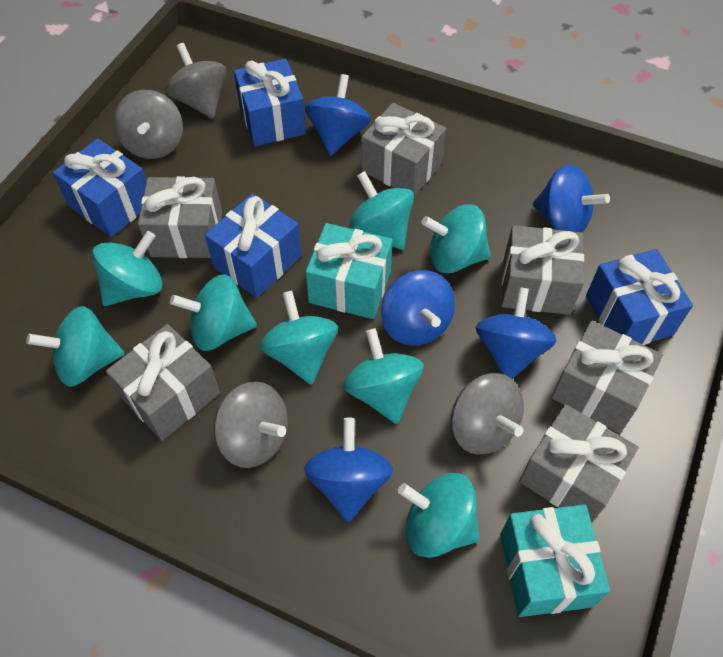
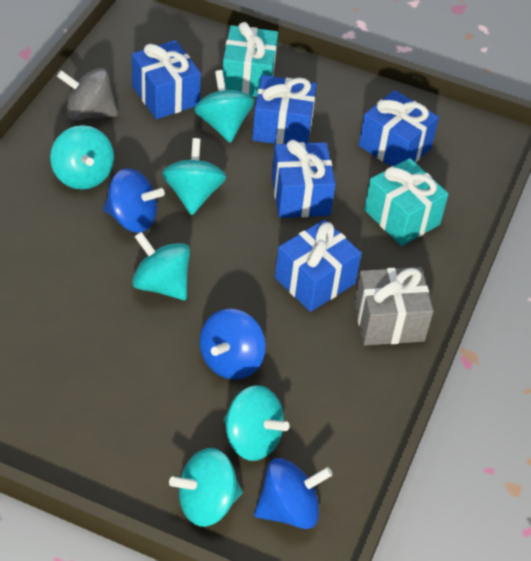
blue gift: 4 -> 5
blue spinning top: 5 -> 3
grey gift: 6 -> 1
grey spinning top: 4 -> 1
turquoise spinning top: 8 -> 6

